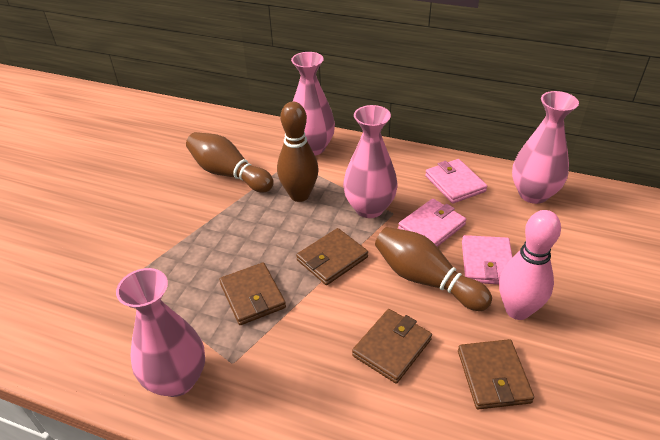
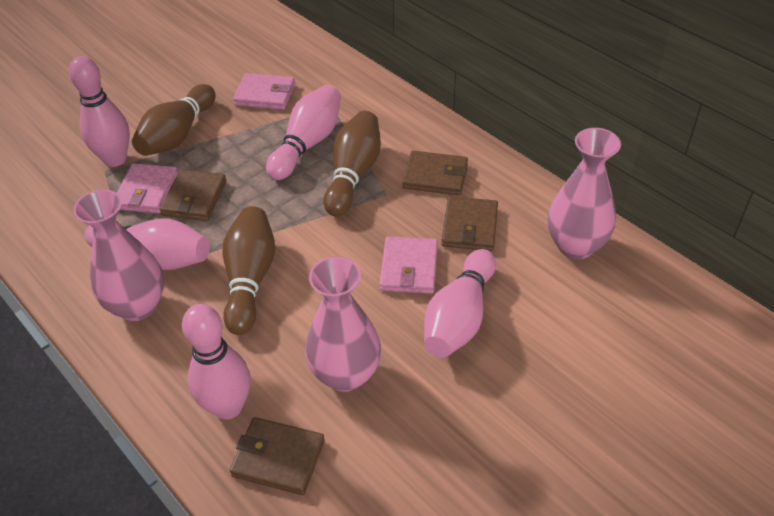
pink bowling pin: 1 -> 5
pink vase: 4 -> 3

